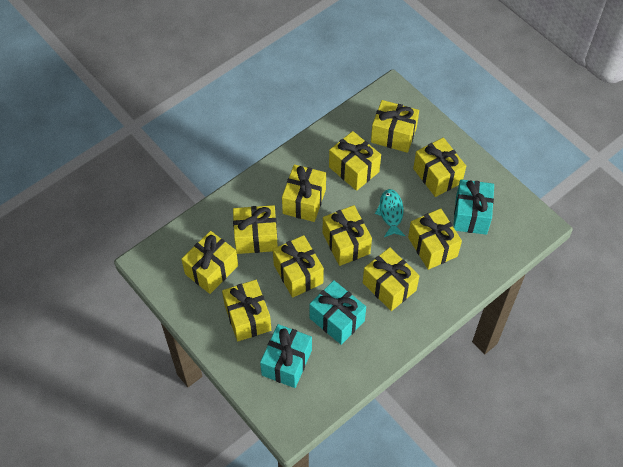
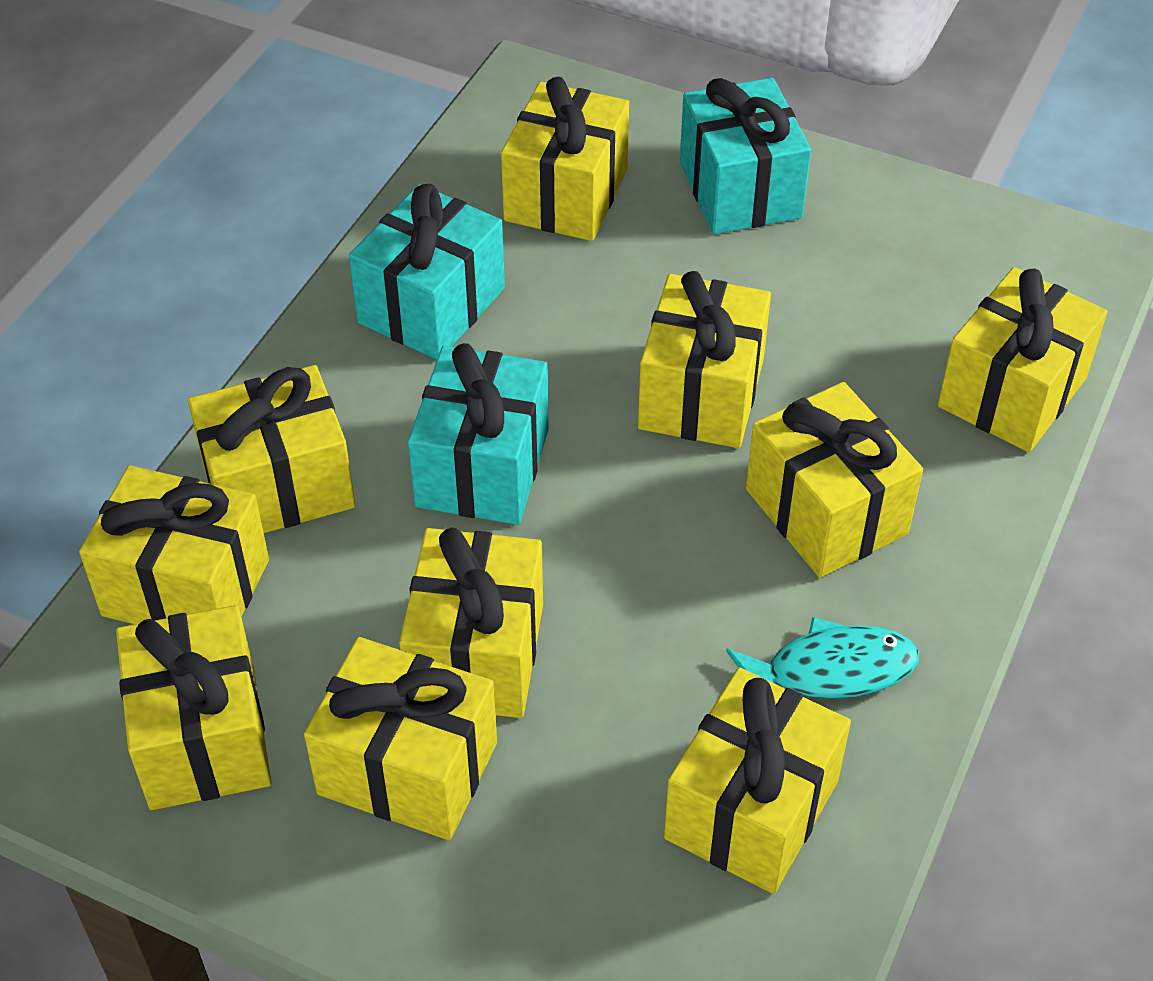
yellow gift: 11 -> 10

